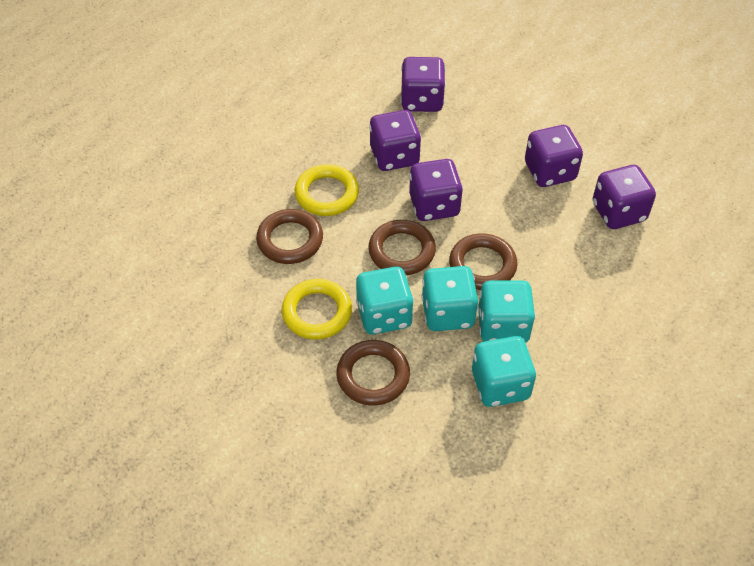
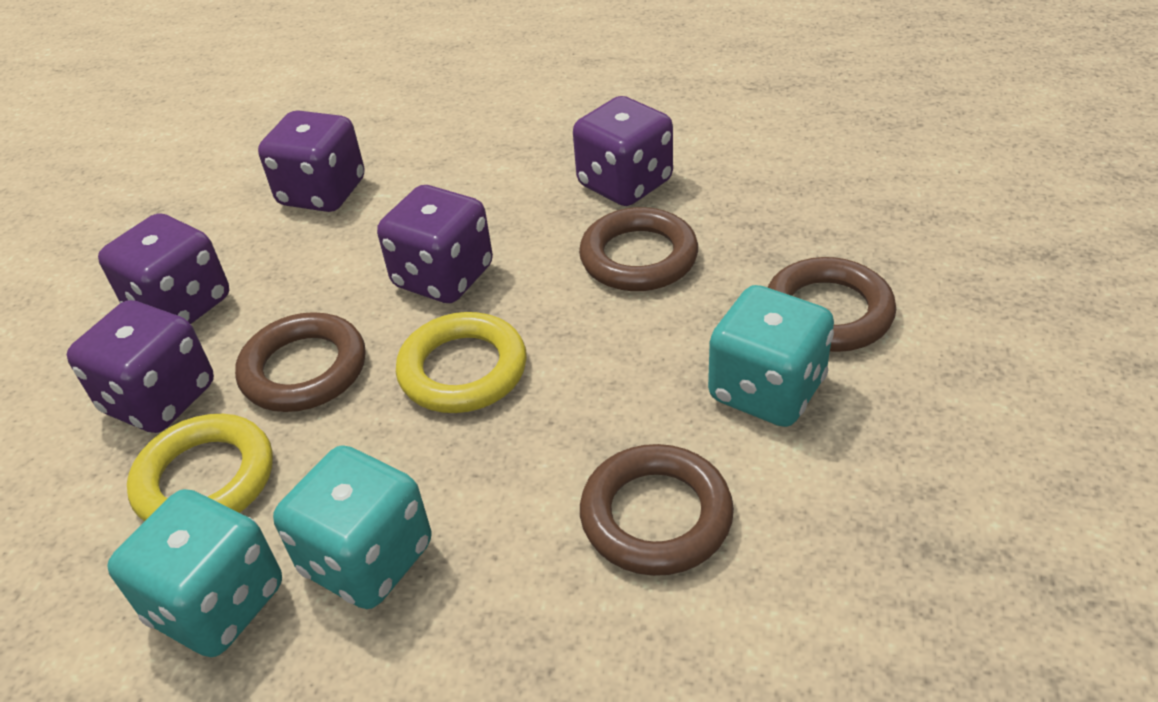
turquoise dice: 4 -> 3

